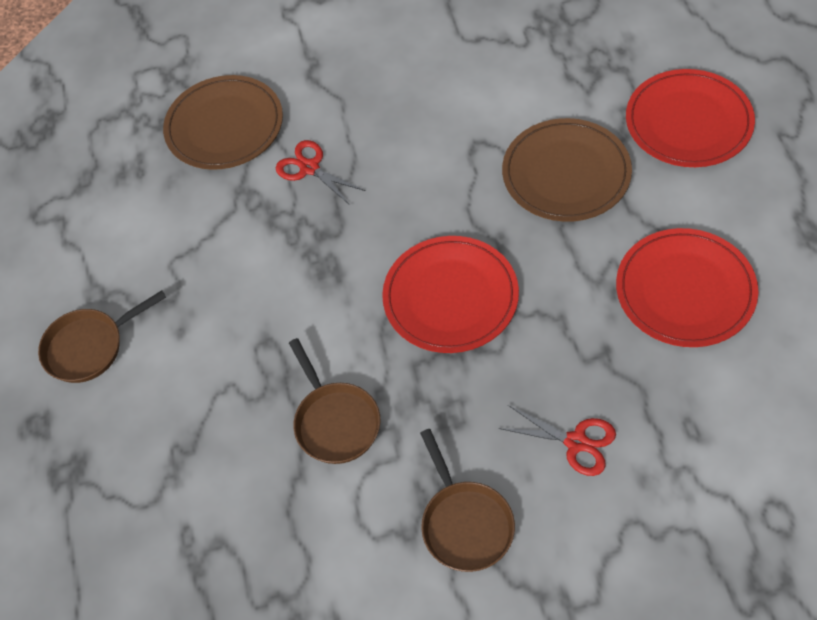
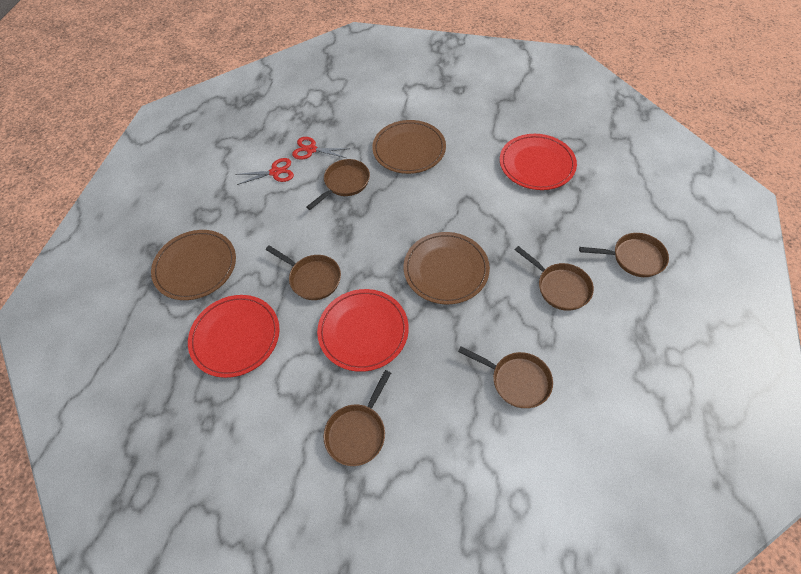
brown pan: 3 -> 6
brown plate: 2 -> 3

